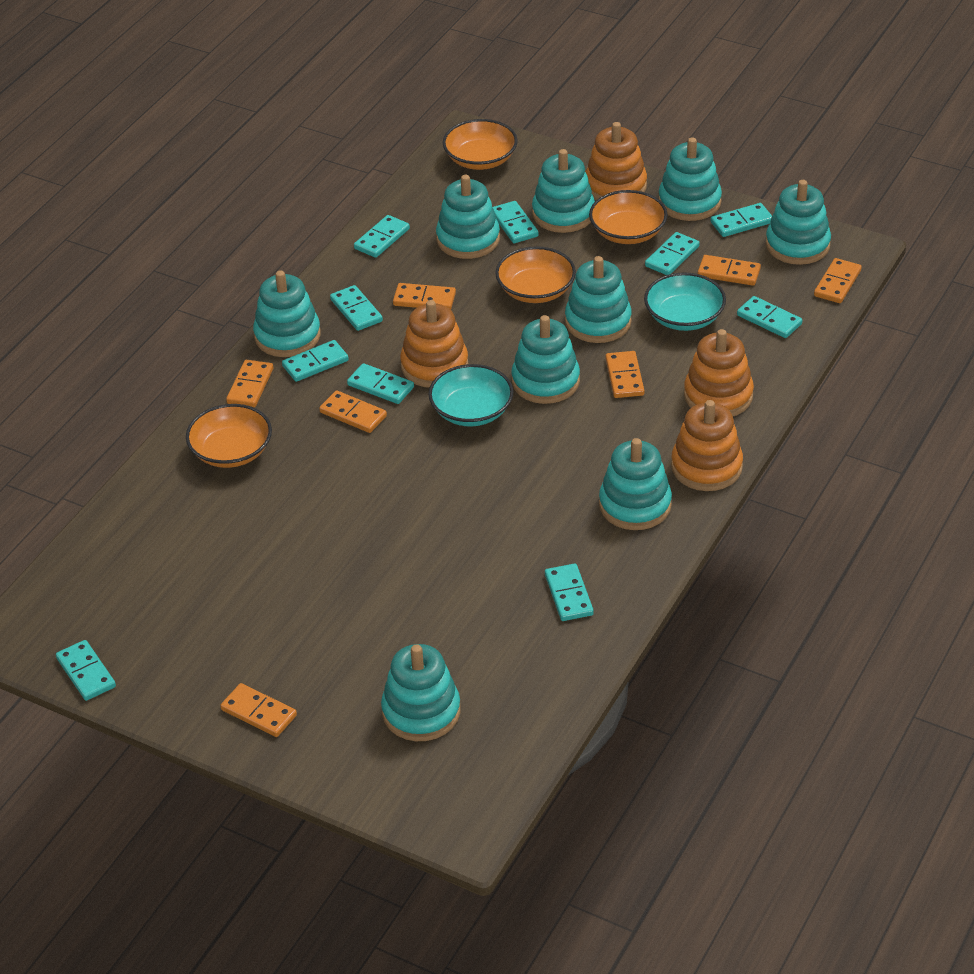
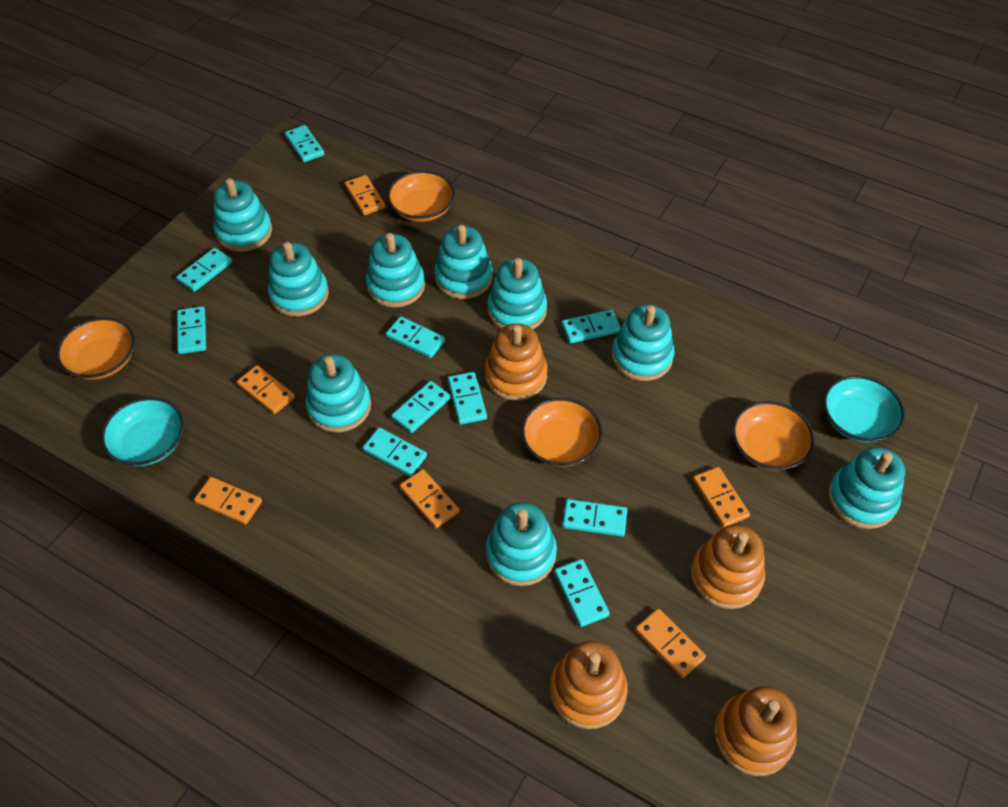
orange domino: 7 -> 6

